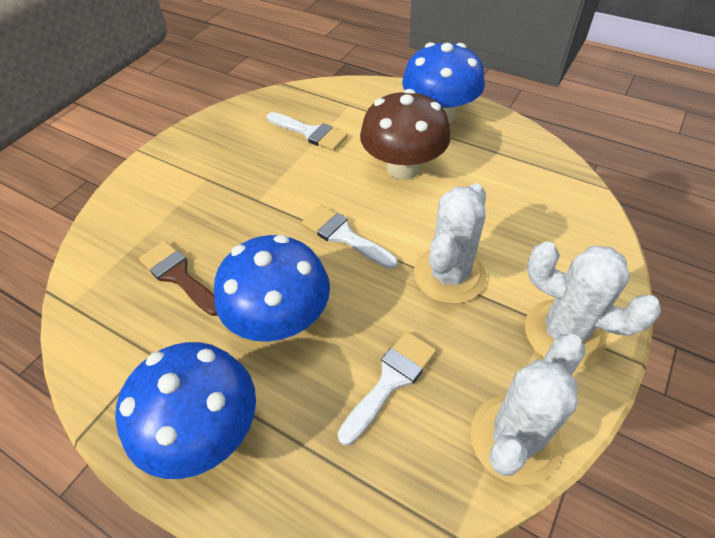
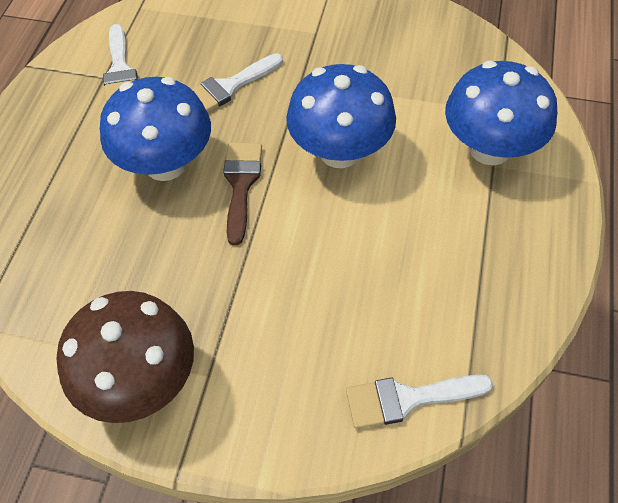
white cactus: 3 -> 0

